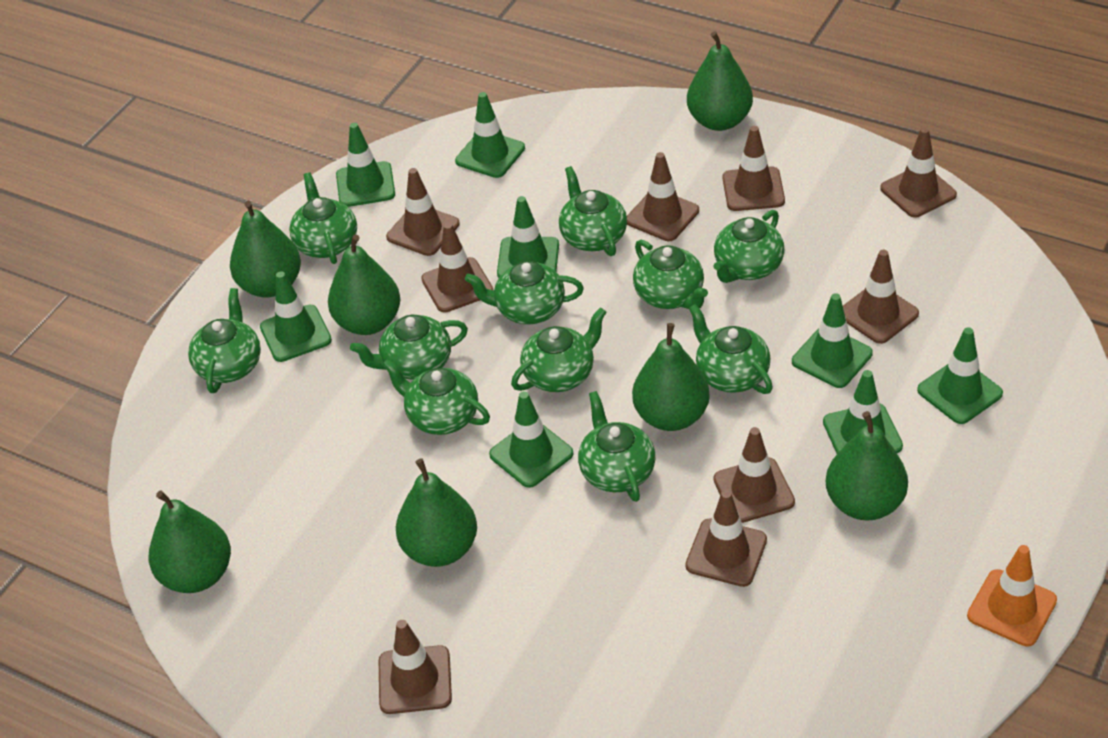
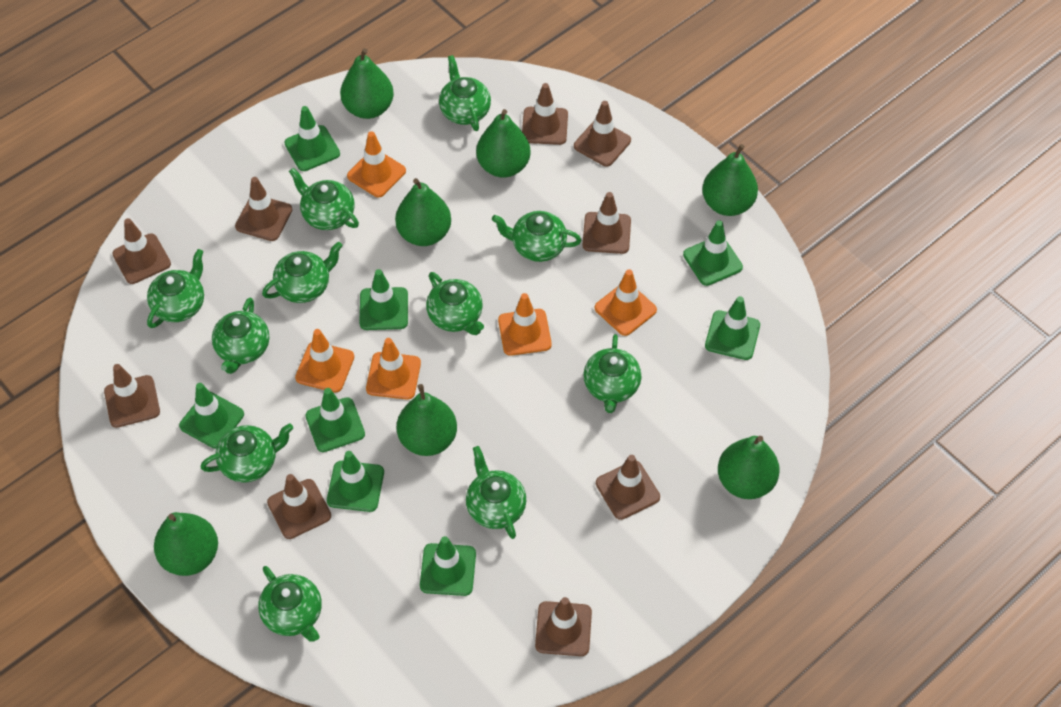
orange traffic cone: 1 -> 5

